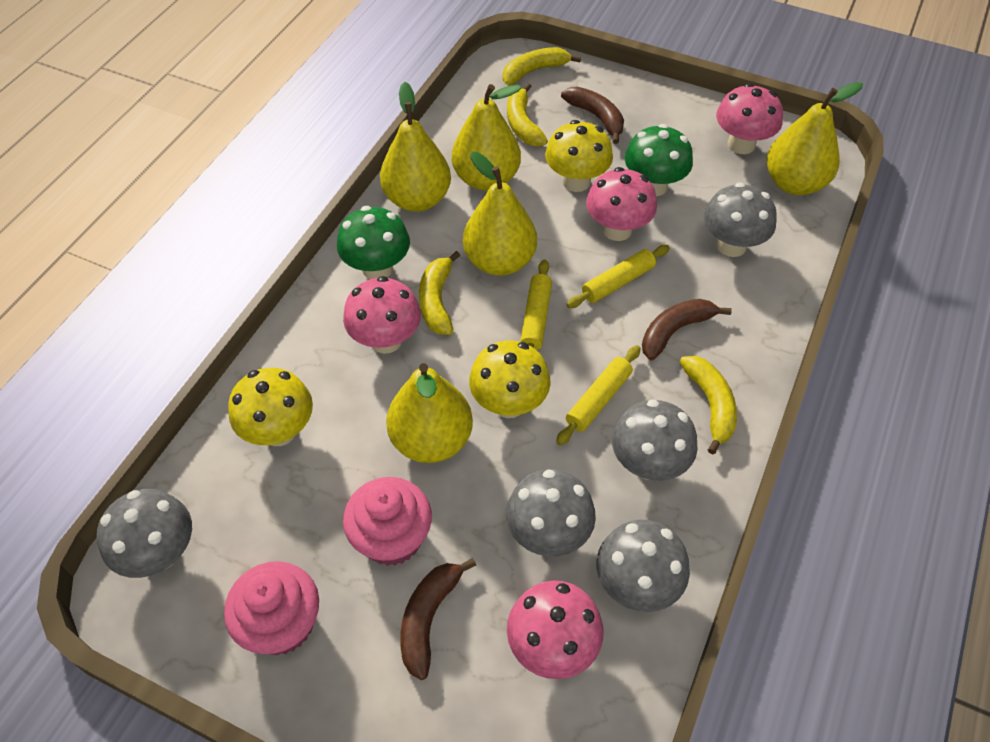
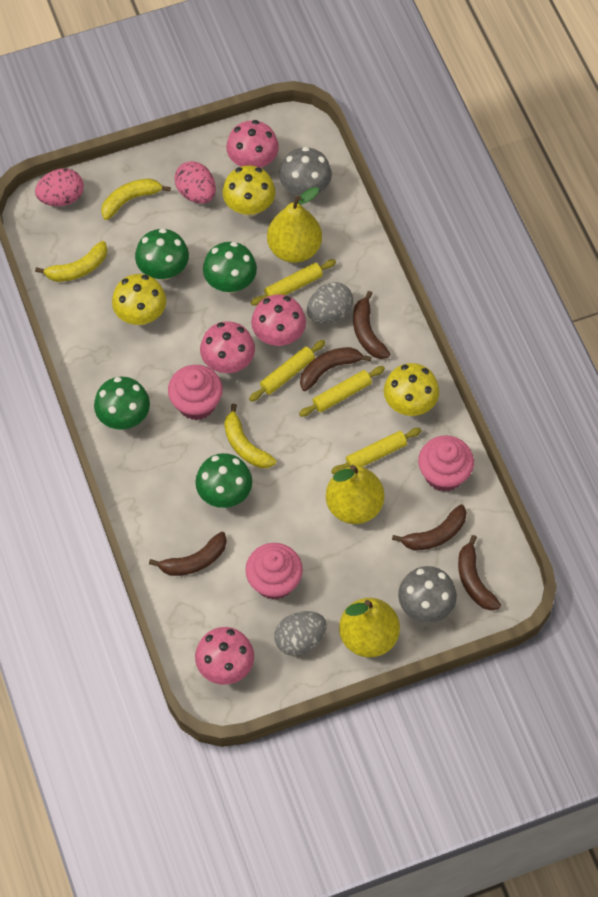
brown banana: 3 -> 5
green mushroom: 2 -> 4
grey egg: 0 -> 2
grey mushroom: 5 -> 2
pink cupcake: 2 -> 3
pink egg: 0 -> 2
yellow banana: 4 -> 3
yellow pear: 5 -> 3
yellow rolling pin: 3 -> 4

